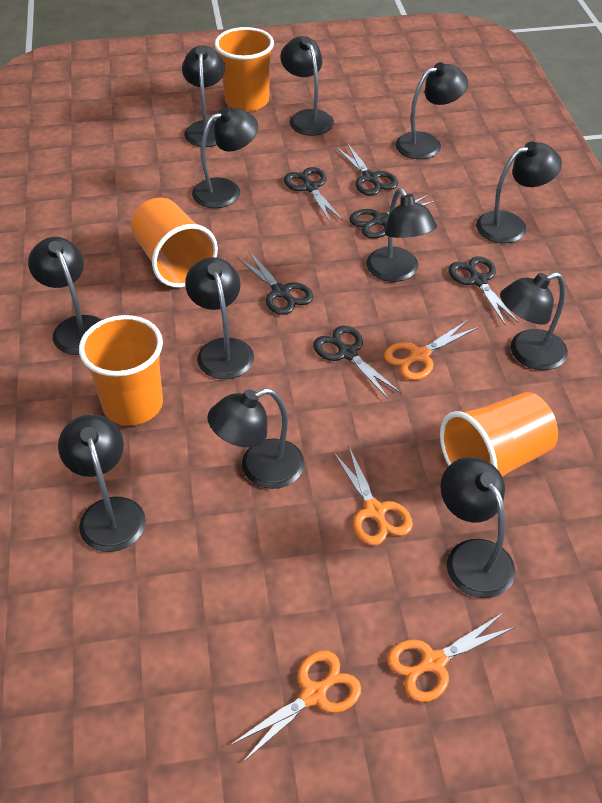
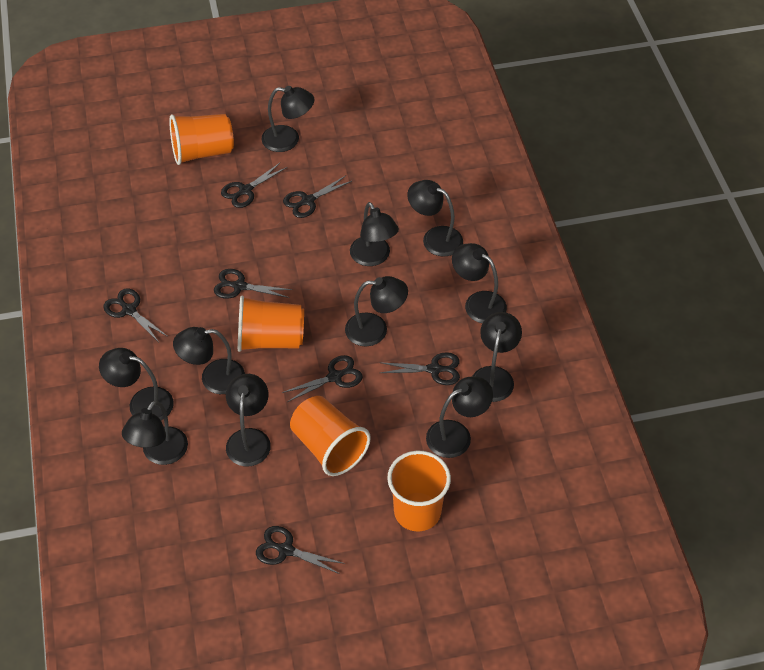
black lamp: 12 -> 11
black scissors: 6 -> 7
orange scissors: 4 -> 0

